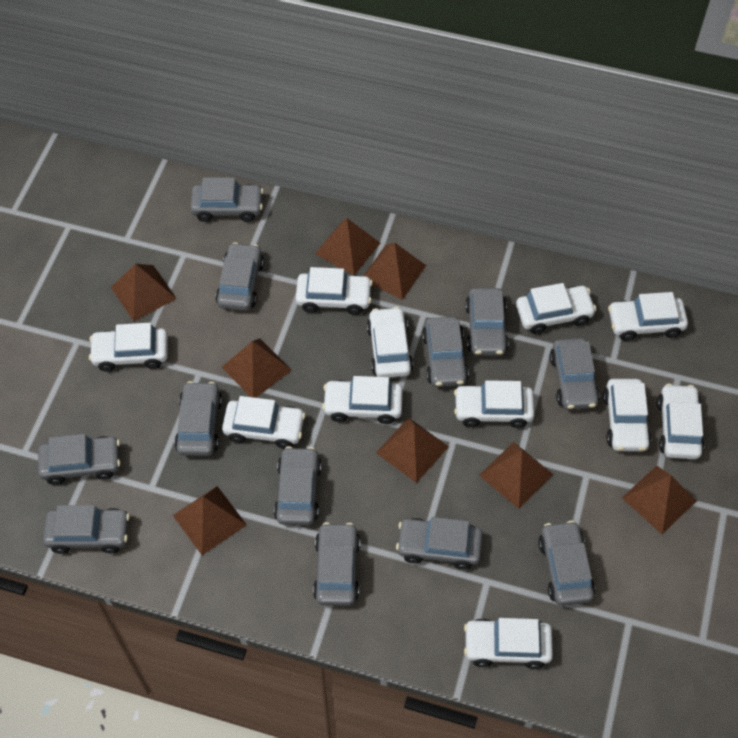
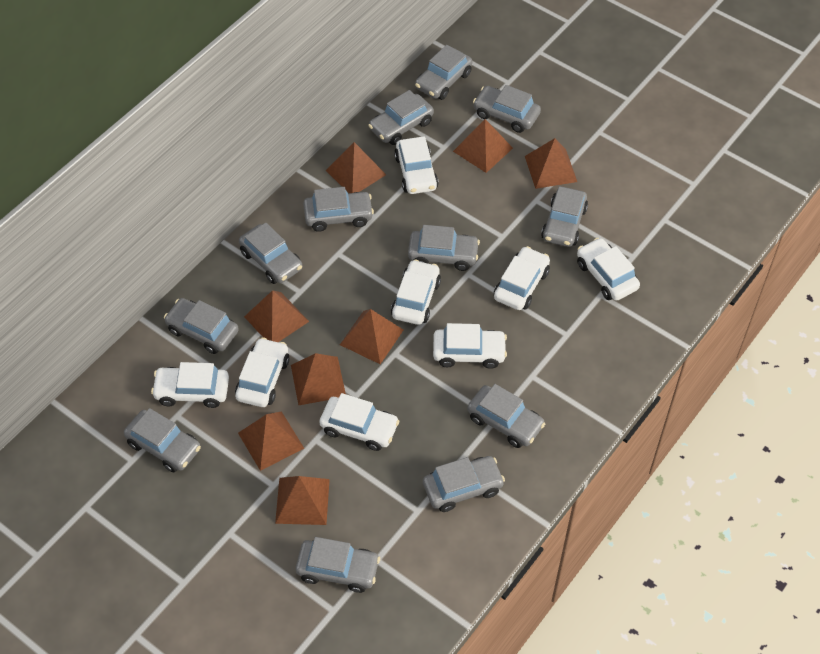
white car: 11 -> 8

